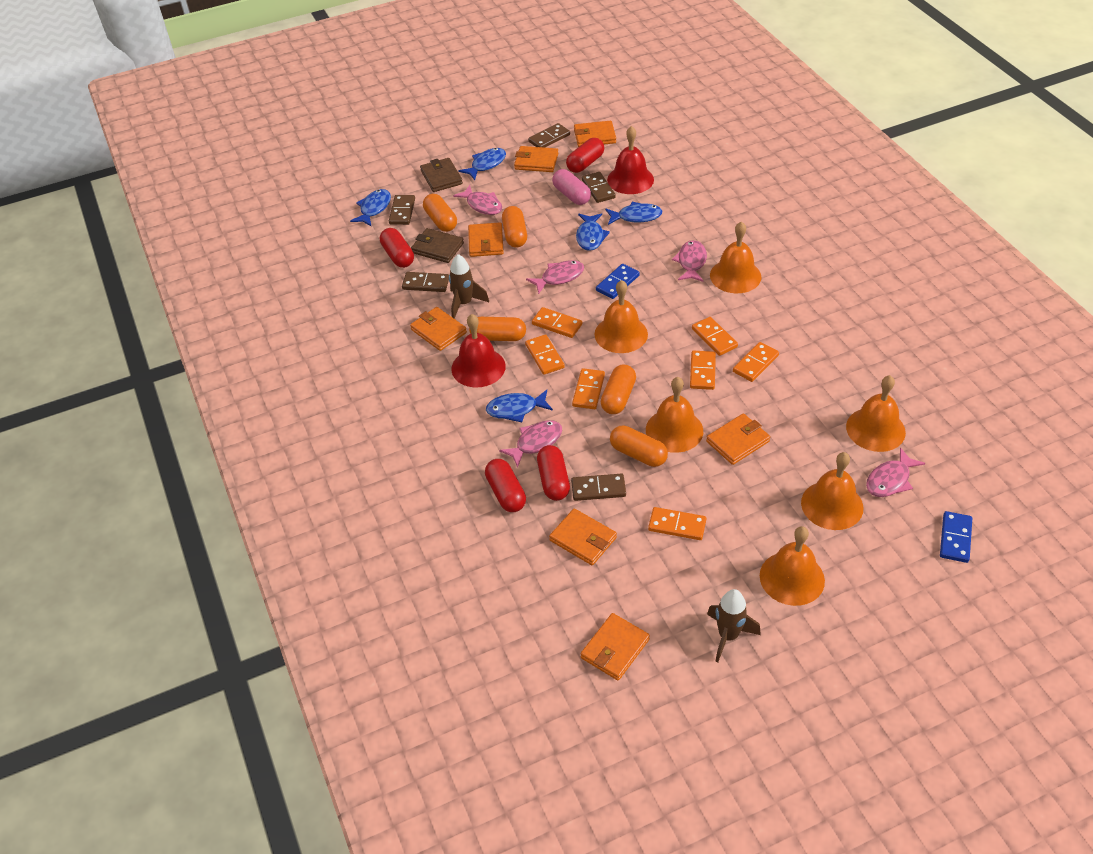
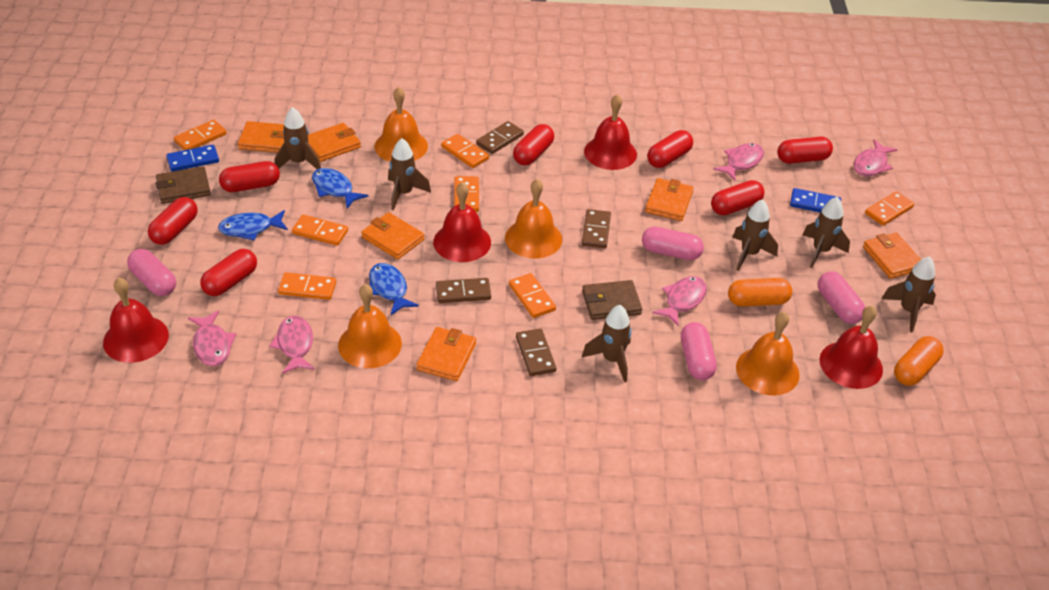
blue fish: 5 -> 3
brown domino: 5 -> 4
brown rocket: 2 -> 6
orange bell: 6 -> 4
orange capsule: 5 -> 2
orange wallet: 7 -> 6
pink capsule: 1 -> 4
red bell: 2 -> 4
red capsule: 4 -> 7

